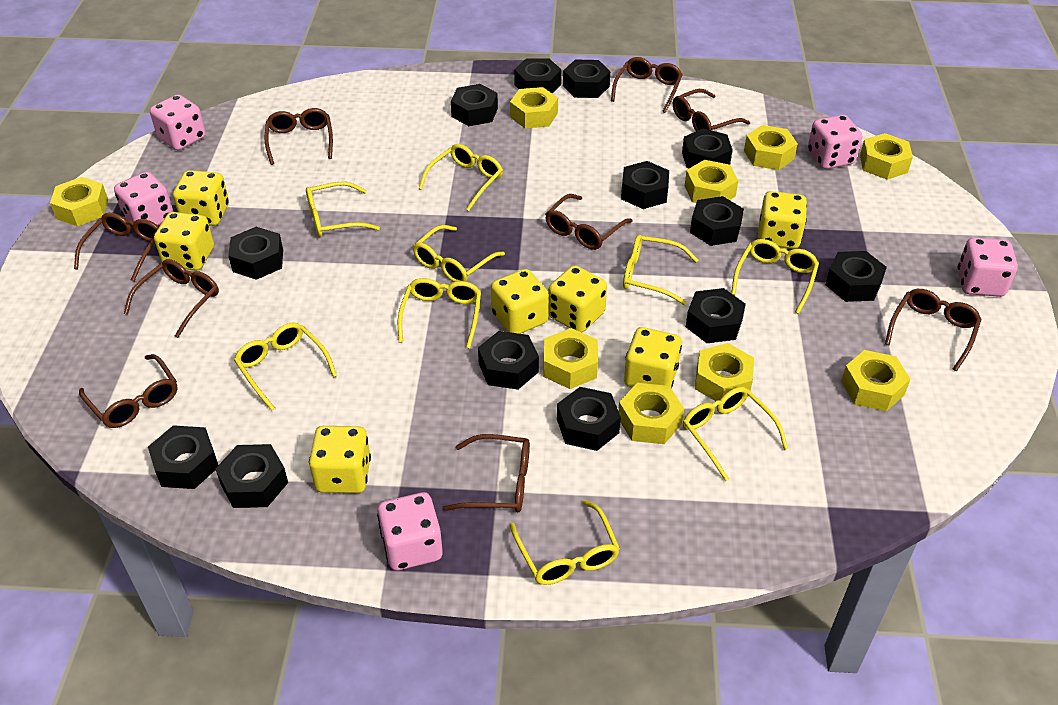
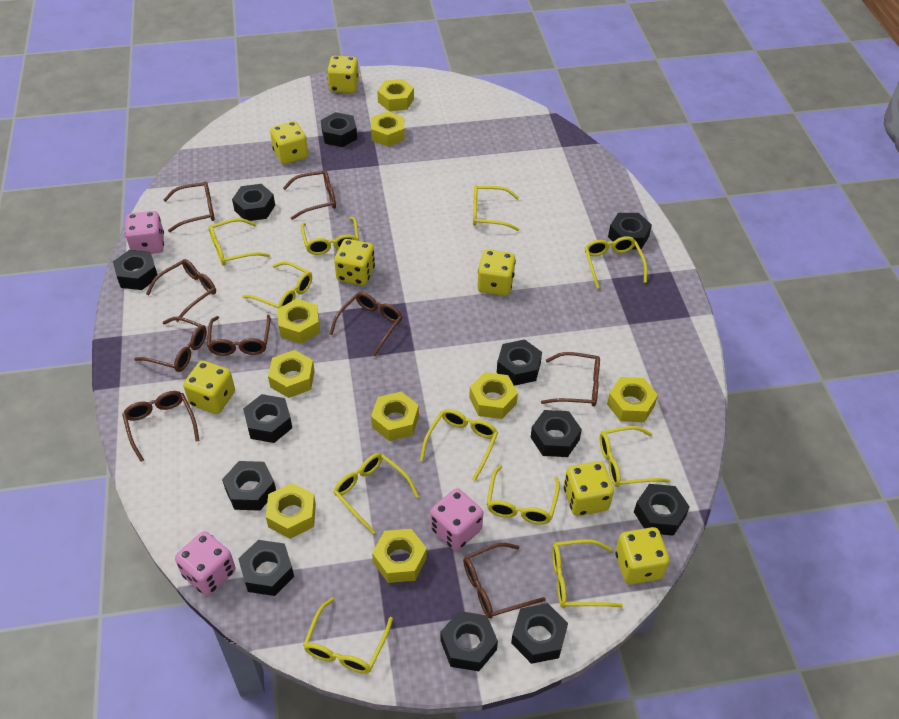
black nut: 13 -> 12
pink dice: 5 -> 3
yellow glasses: 9 -> 11

